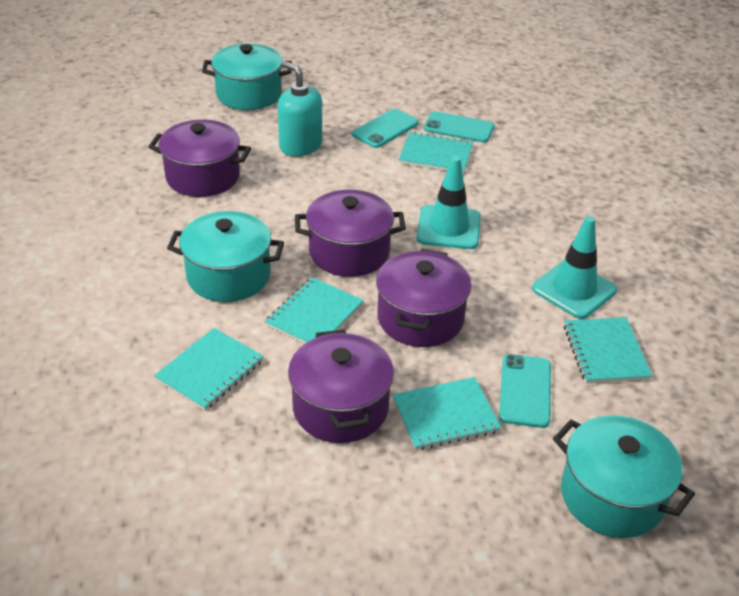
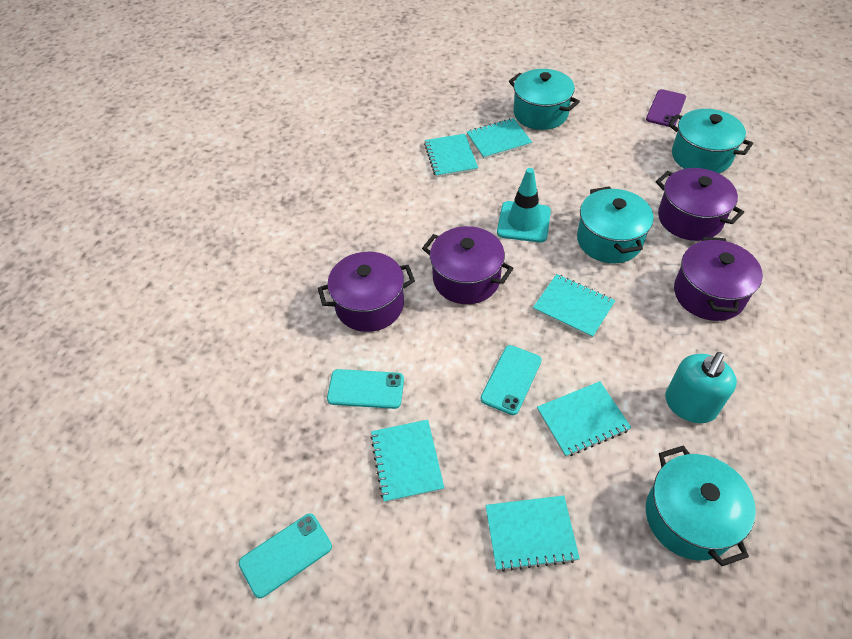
purple phone: 0 -> 1
turquoise notebook: 5 -> 6
turquoise pot: 3 -> 4
turquoise traffic cone: 2 -> 1

